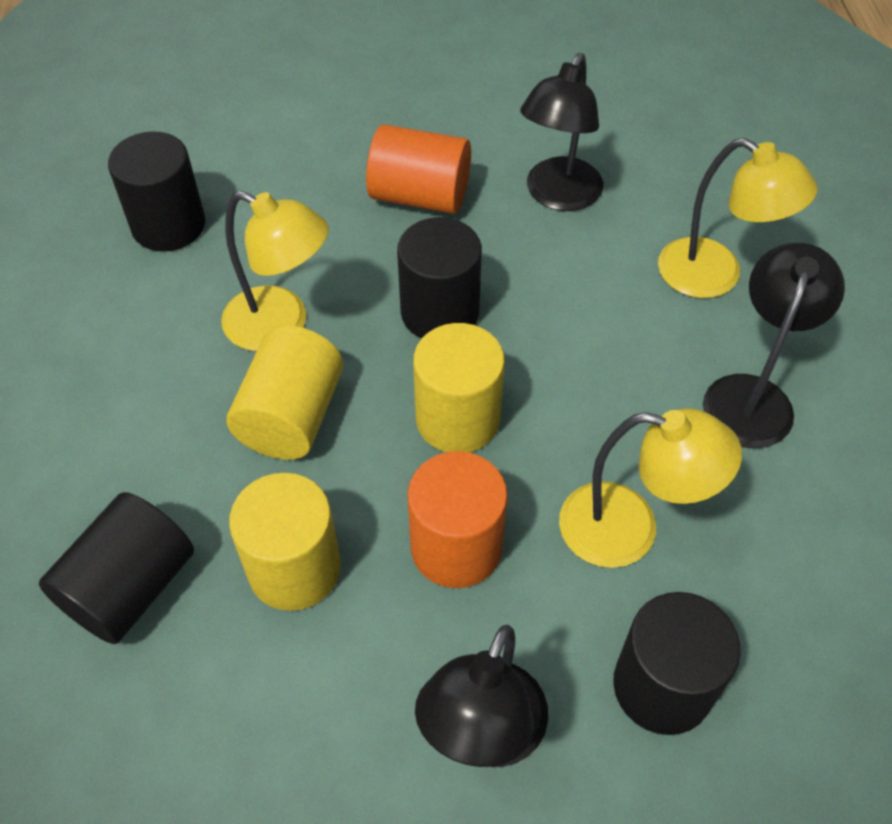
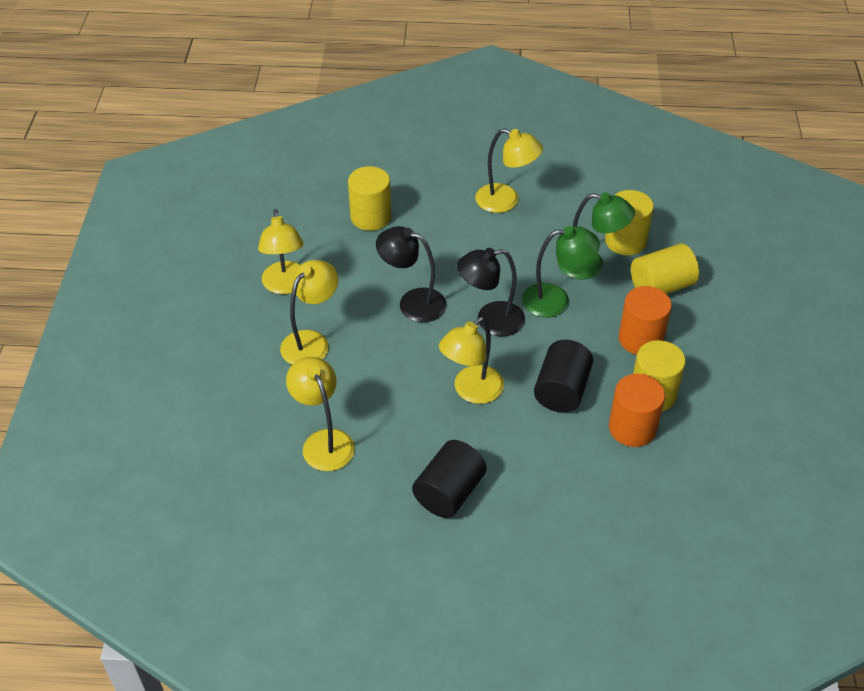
black cylinder: 4 -> 2
black lamp: 3 -> 2
green lamp: 0 -> 2
yellow cylinder: 3 -> 4
yellow lamp: 3 -> 5

